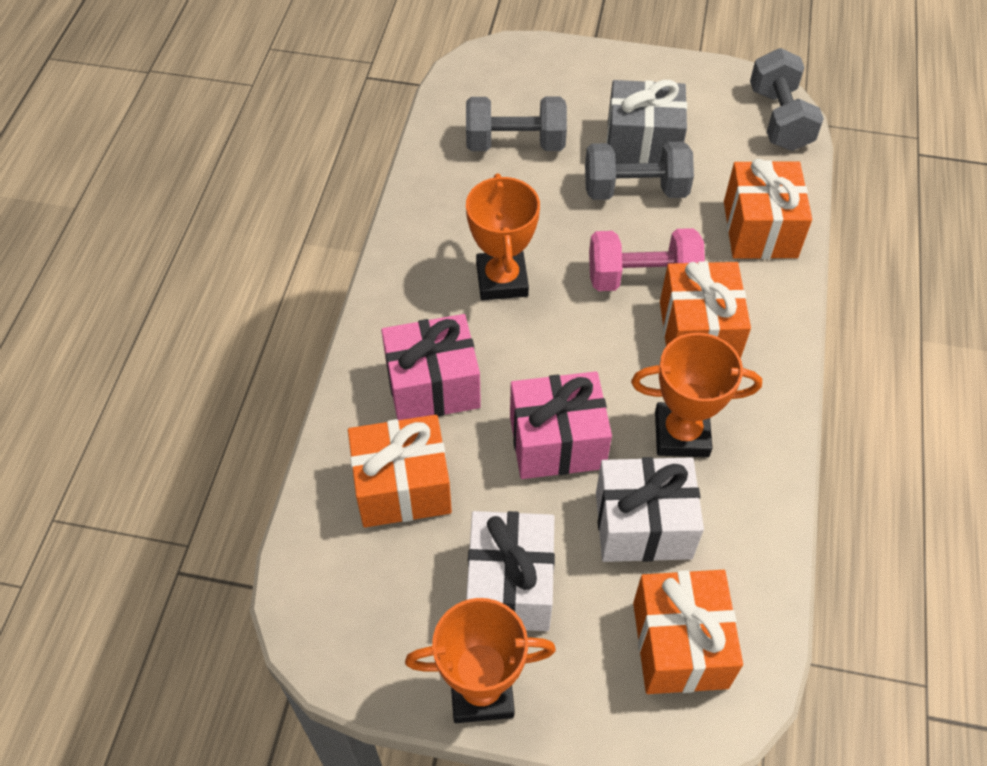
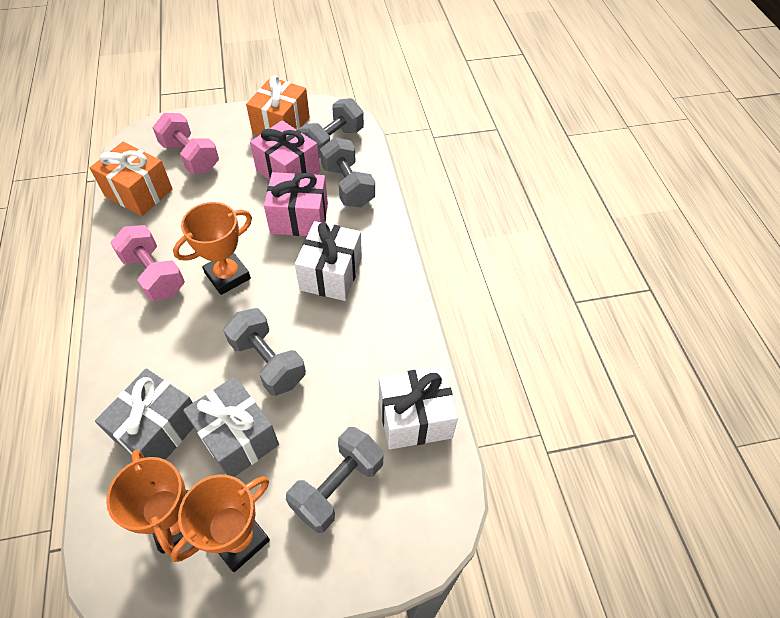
grey dumbbell: 3 -> 4
grey gift: 1 -> 2
orange gift: 4 -> 2
pink dumbbell: 1 -> 2

